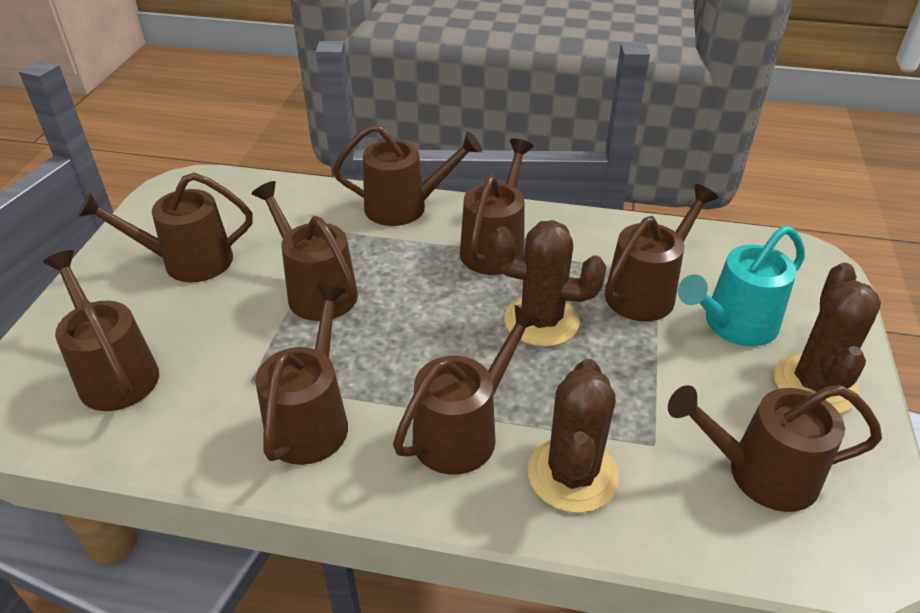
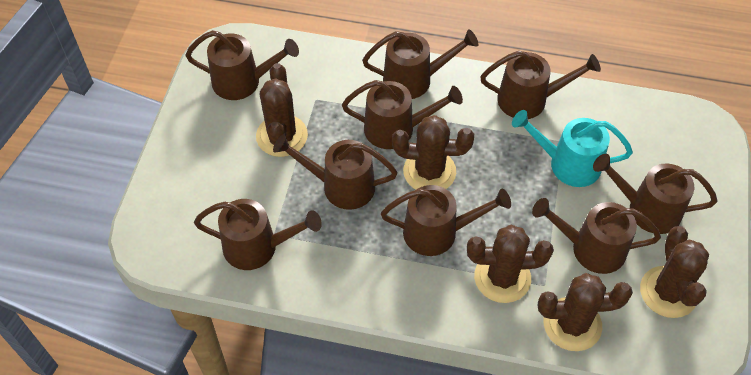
brown cactus: 3 -> 5

